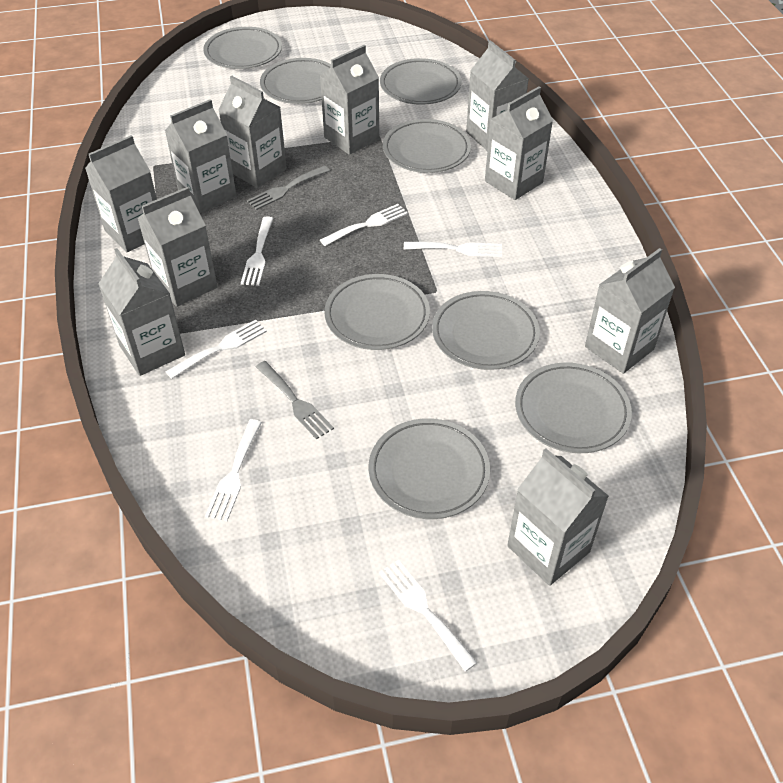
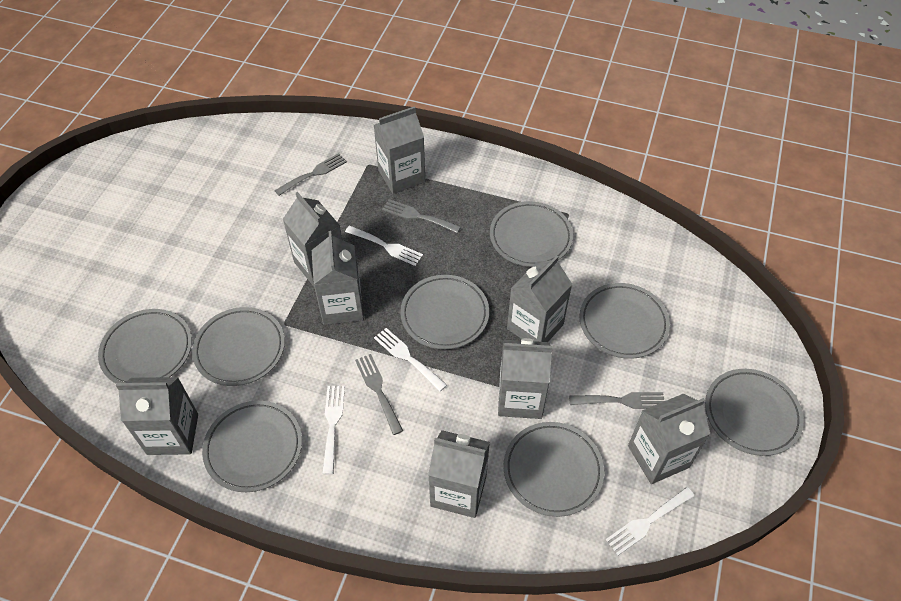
grey carton: 10 -> 8
grey fork: 2 -> 4
white fork: 6 -> 4

